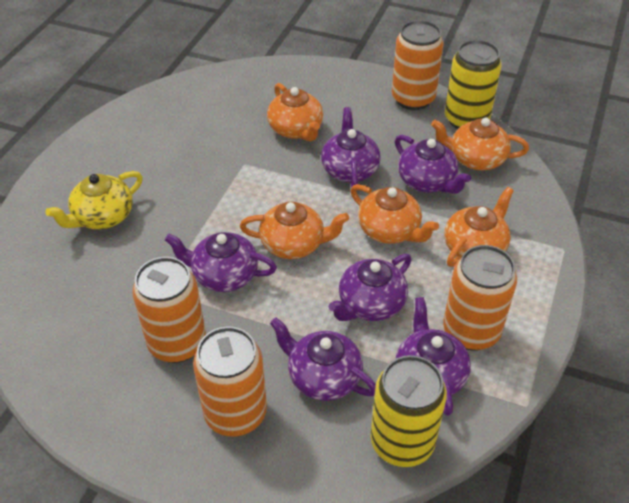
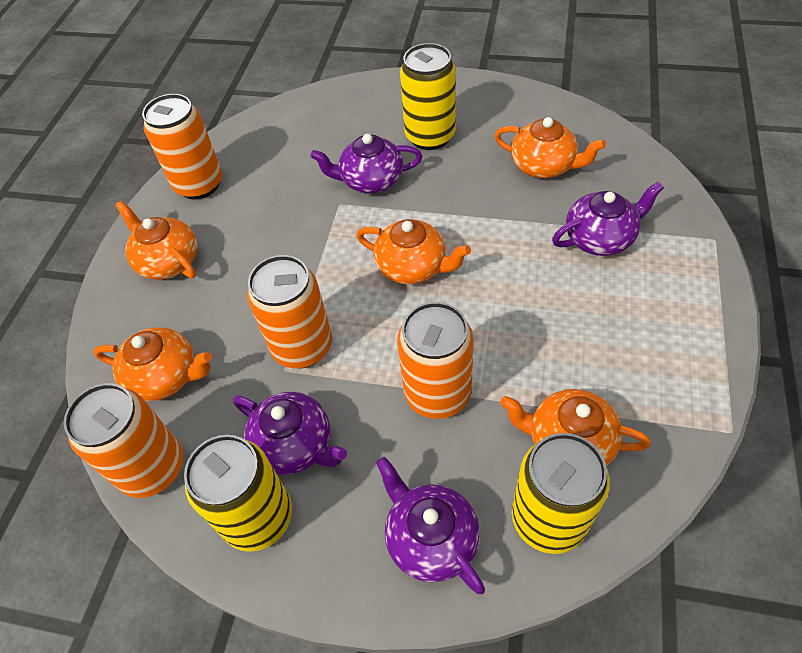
purple teapot: 6 -> 4
yellow can: 2 -> 3
yellow teapot: 1 -> 0

